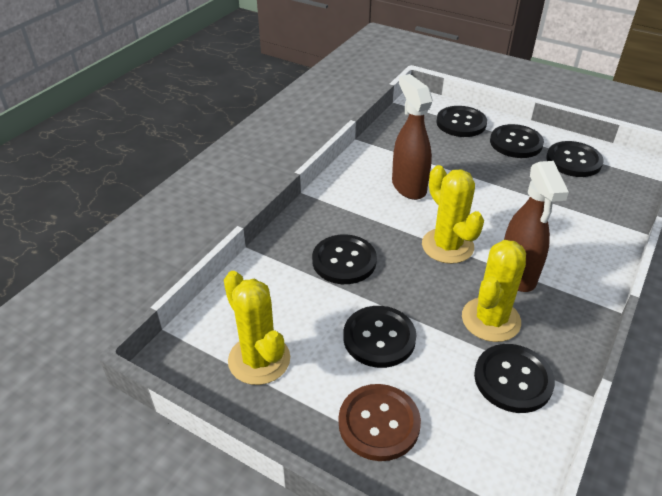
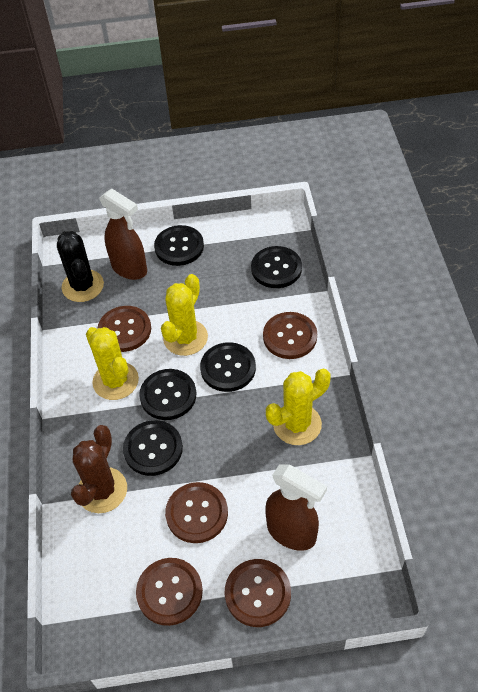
black button: 6 -> 5
black cactus: 0 -> 1
brown button: 1 -> 5
brown cactus: 0 -> 1

